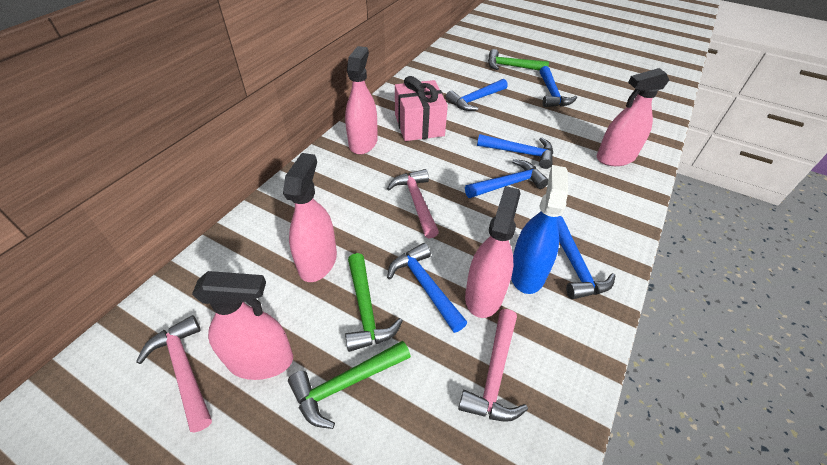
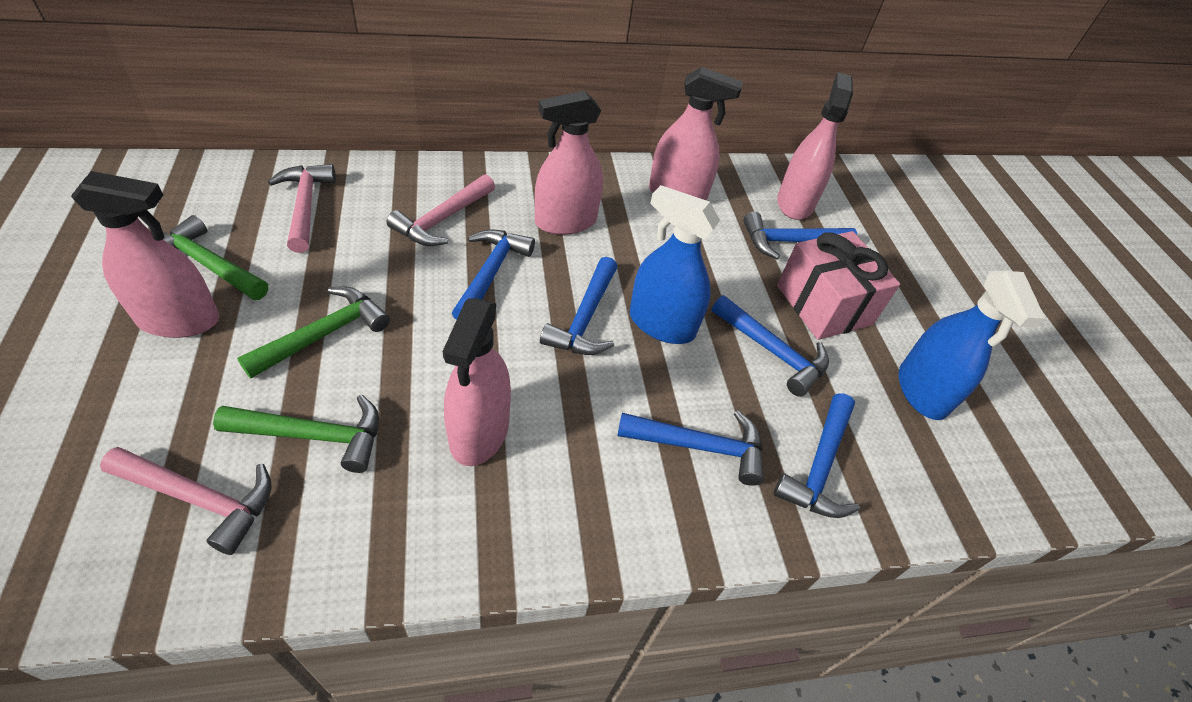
blue spray bottle: 1 -> 2

